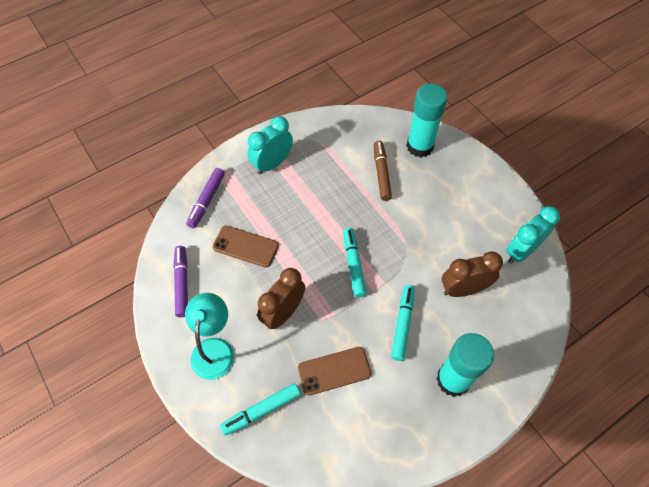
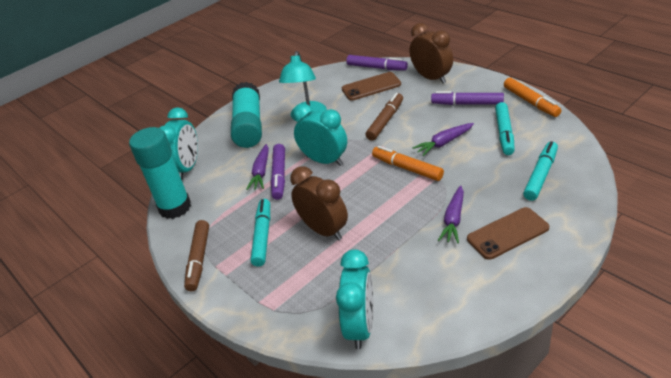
brown marker: 1 -> 2
orange marker: 0 -> 2
purple carrot: 0 -> 3
purple marker: 2 -> 3
turquoise clock: 2 -> 3

